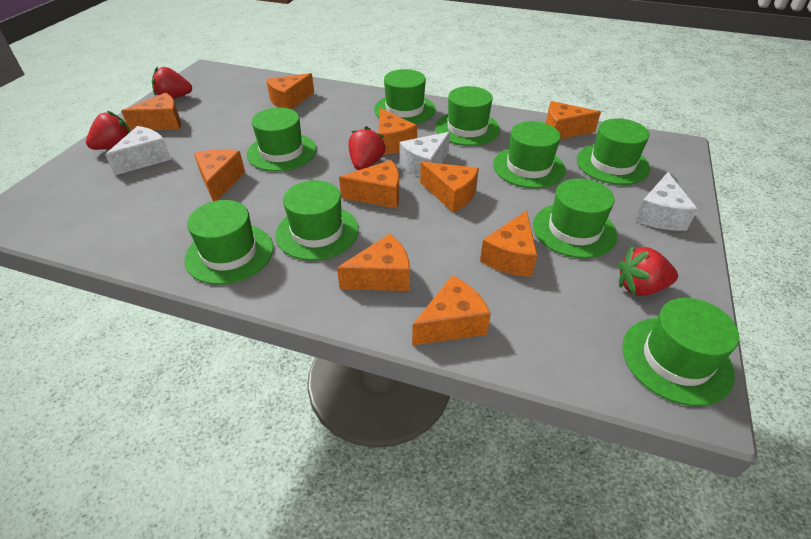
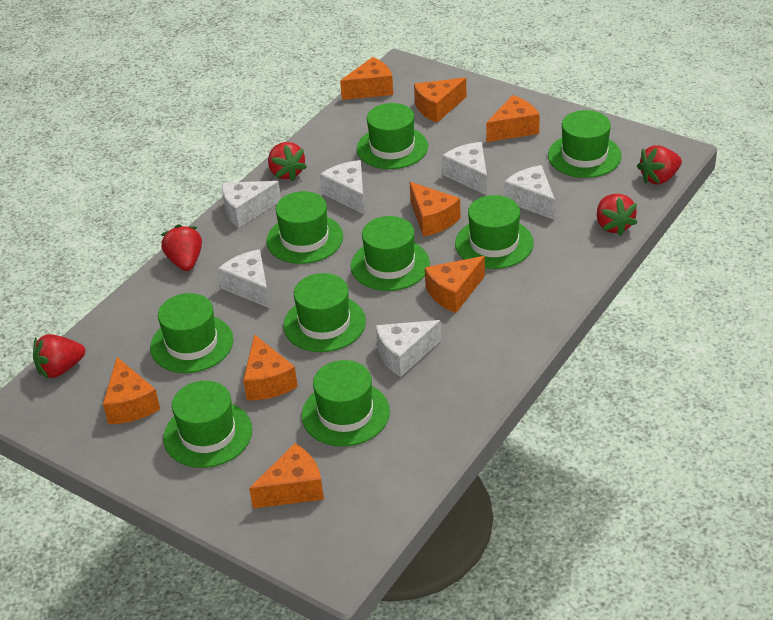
orange cheese: 10 -> 8
red strawberry: 4 -> 5
white cheese: 3 -> 6

